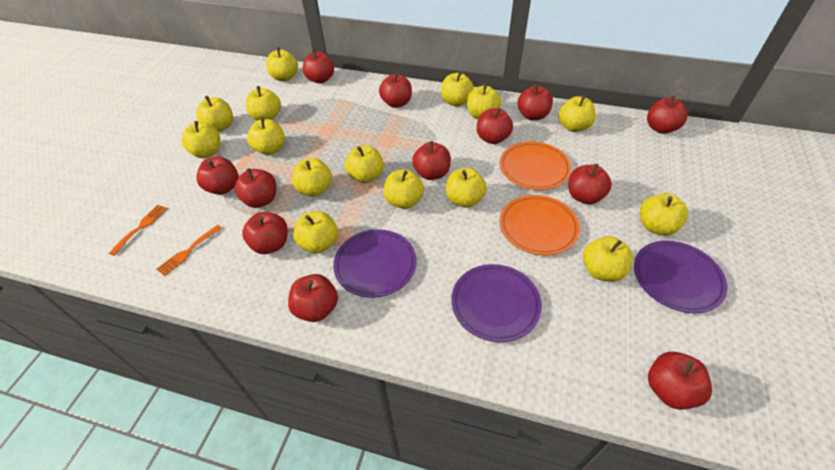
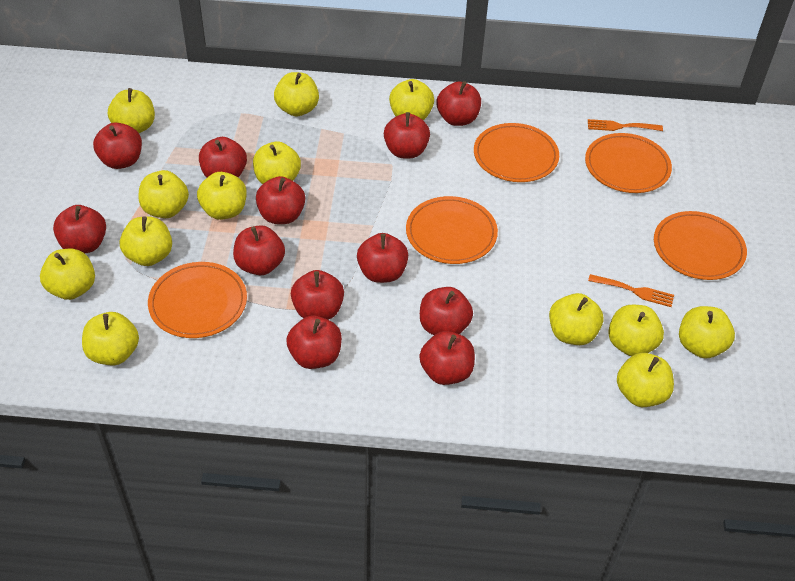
orange plate: 2 -> 5
purple plate: 3 -> 0
yellow apple: 15 -> 13

